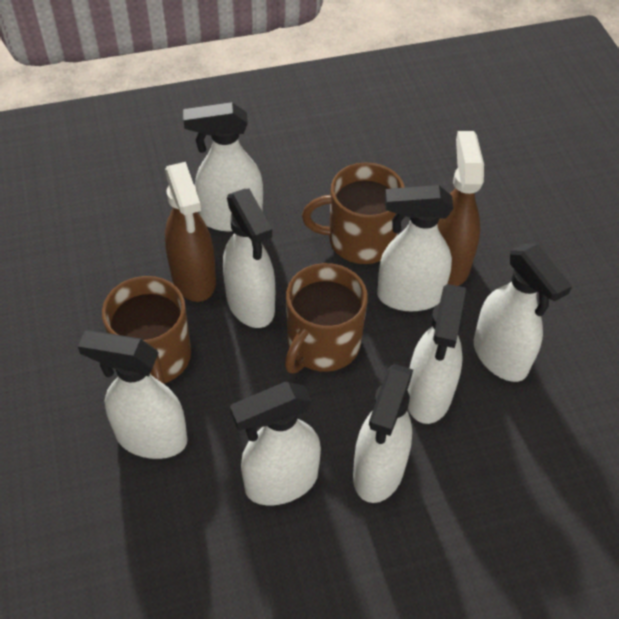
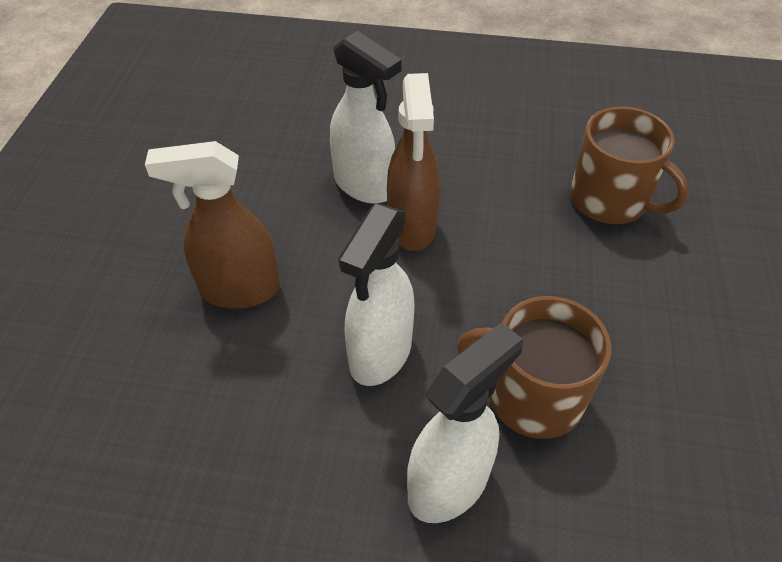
brown mug: 3 -> 2
white spray bottle: 8 -> 3

